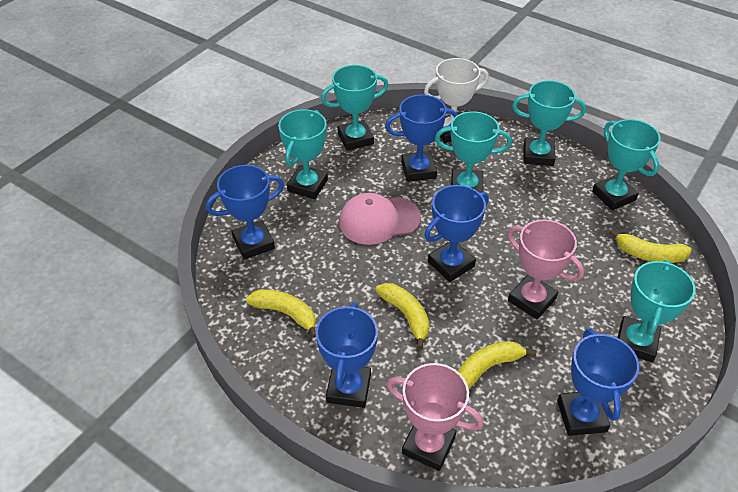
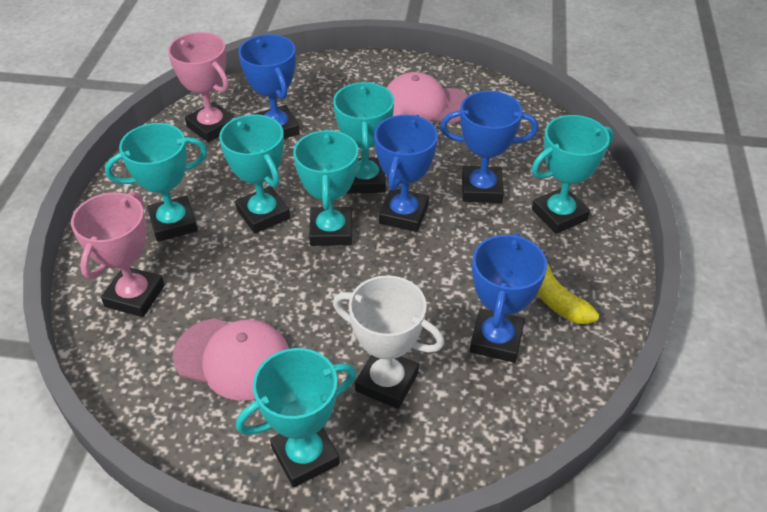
blue trophy: 5 -> 4
pink cap: 1 -> 2
yellow banana: 4 -> 1

